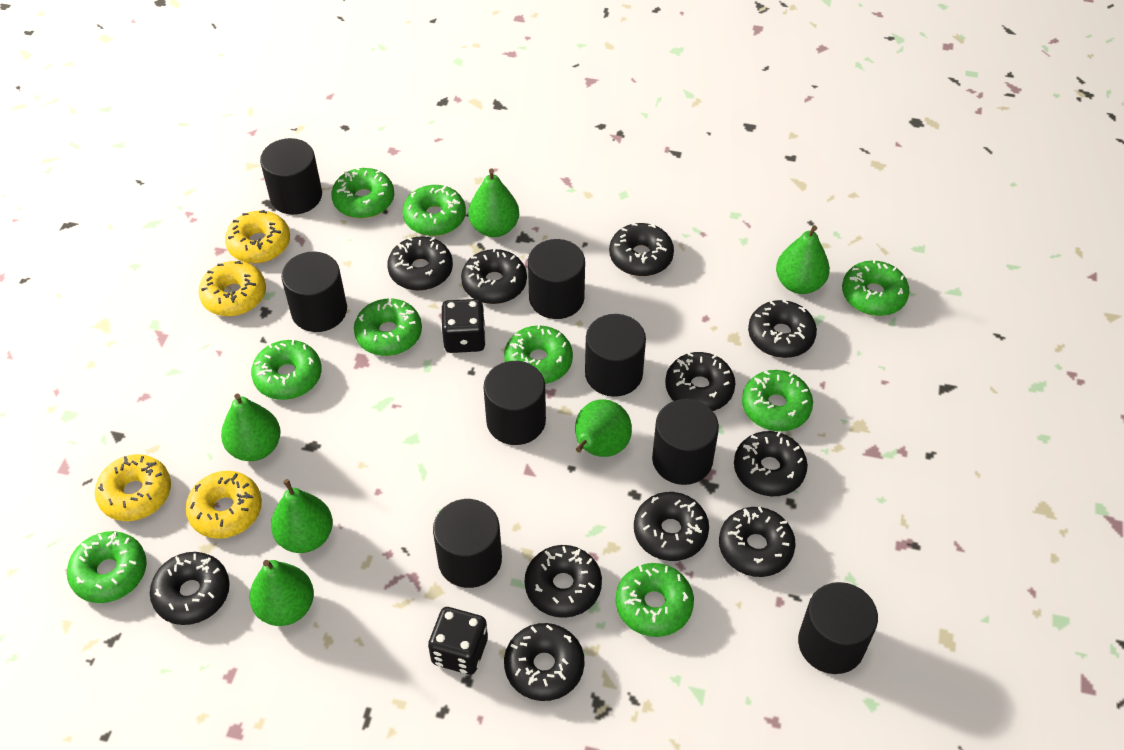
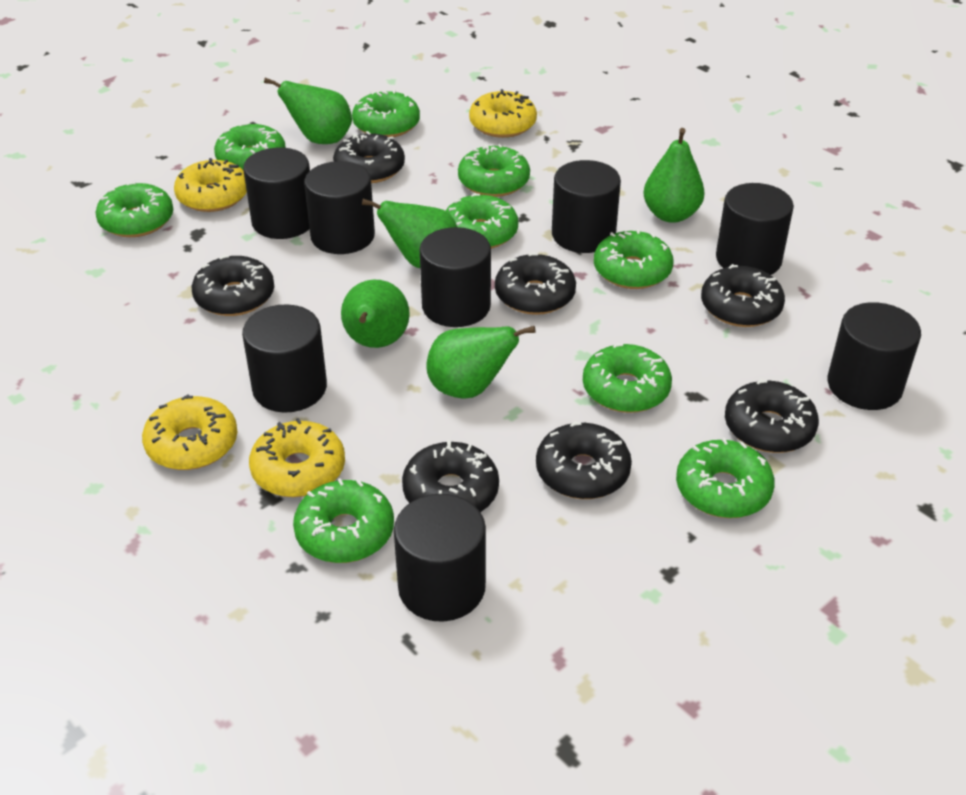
black dice: 2 -> 0
black donut: 11 -> 7
green pear: 6 -> 5

